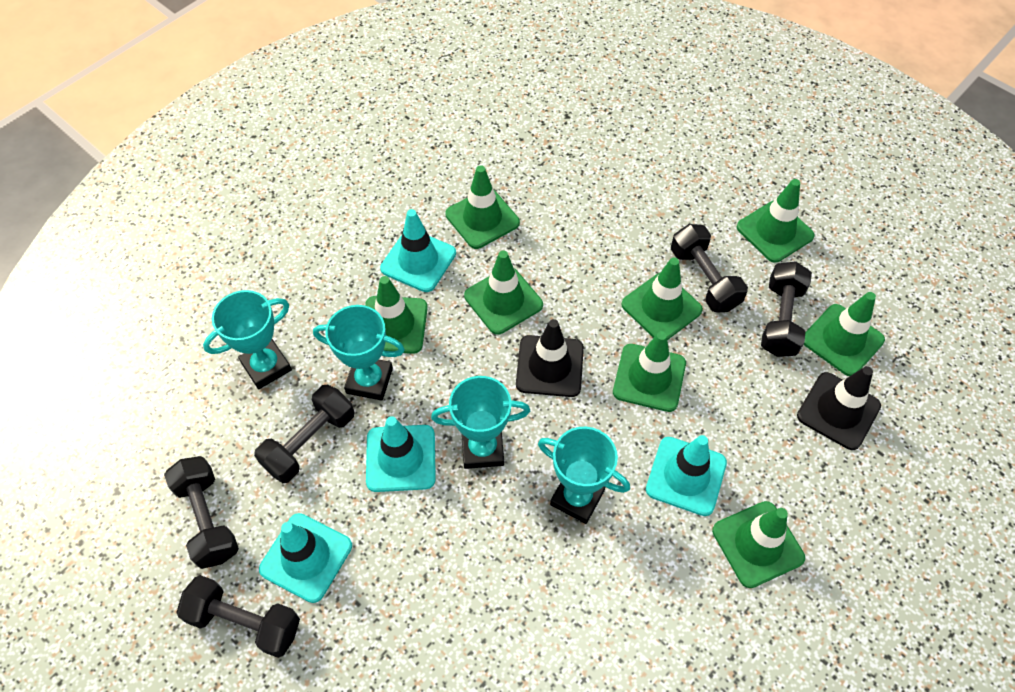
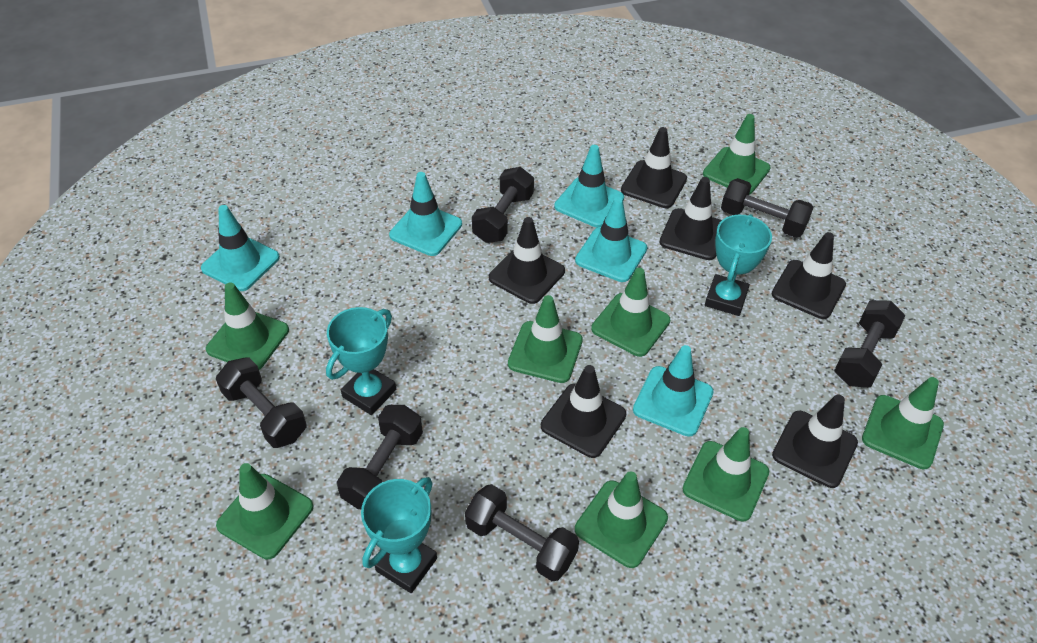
black dumbbell: 5 -> 6
black traffic cone: 2 -> 6
turquoise traffic cone: 4 -> 5
turquoise trophy: 4 -> 3

